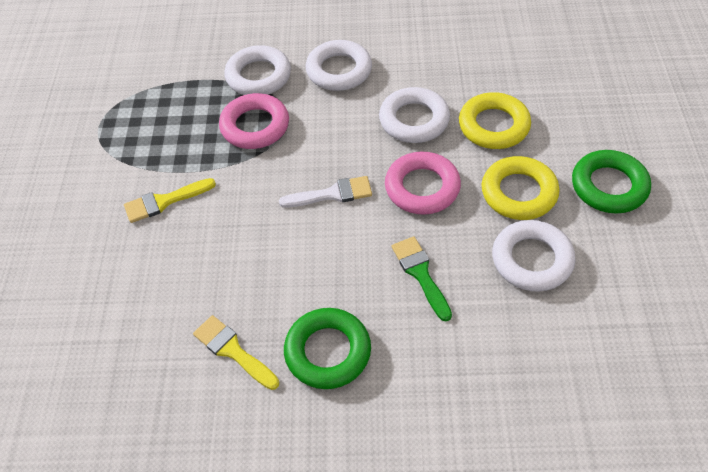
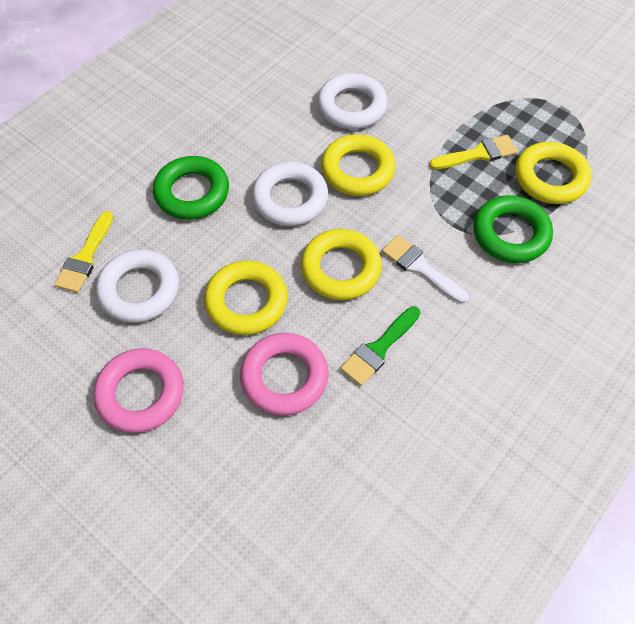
white ring: 4 -> 3
yellow ring: 2 -> 4

